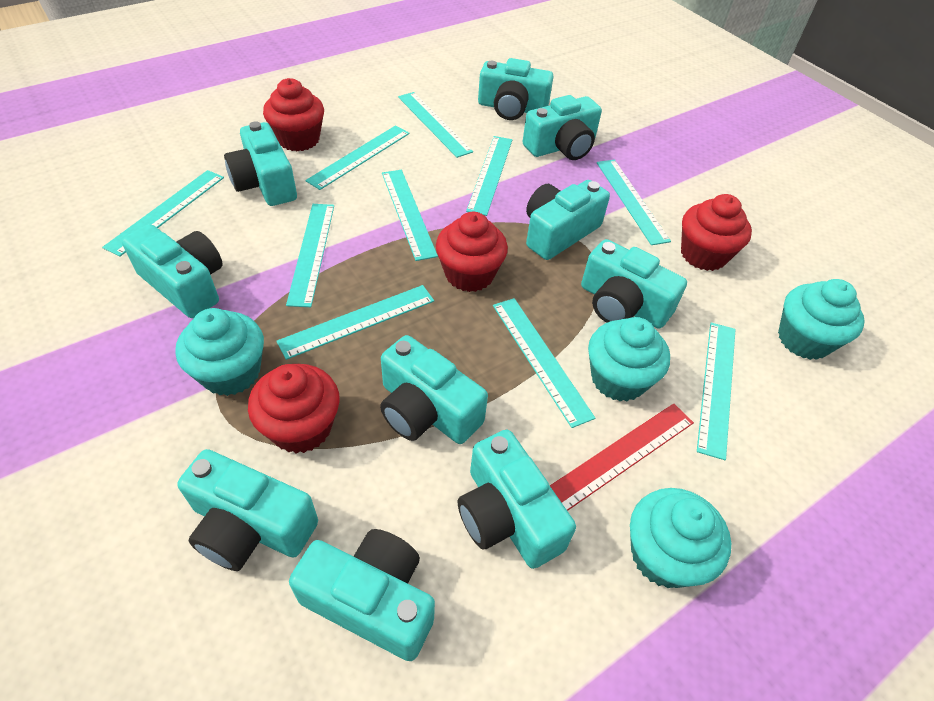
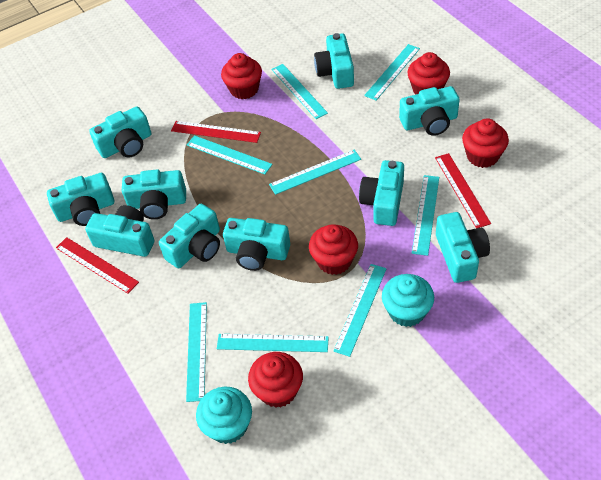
red cupcake: 4 -> 5
red ruler: 1 -> 3
turquoise cupcake: 4 -> 2
turquoise ruler: 10 -> 8

